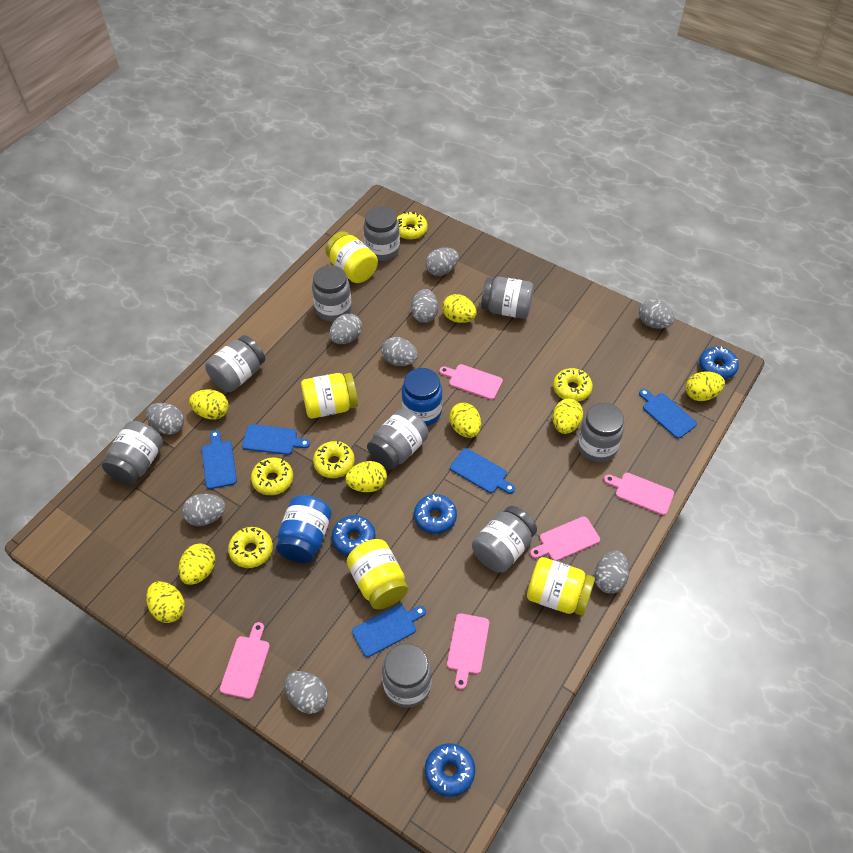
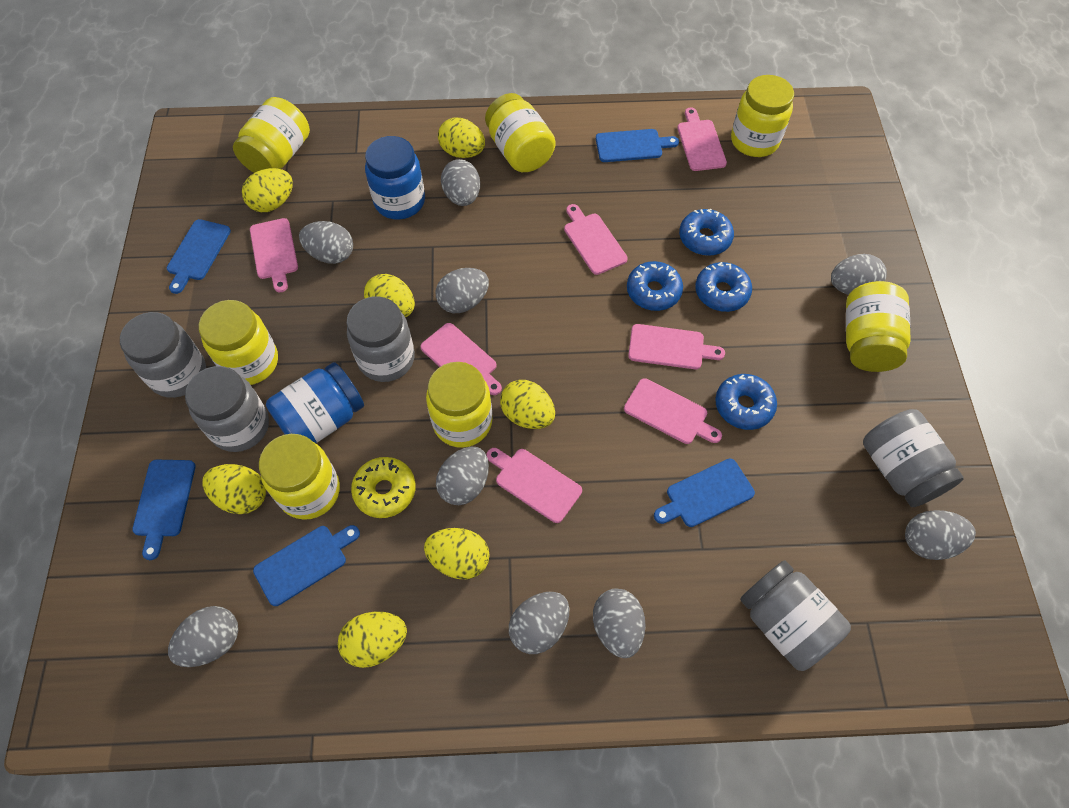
grey jar: 9 -> 5
pink cutting board: 5 -> 7
yellow donut: 5 -> 1
yellow egg: 8 -> 7
yellow jar: 4 -> 7

